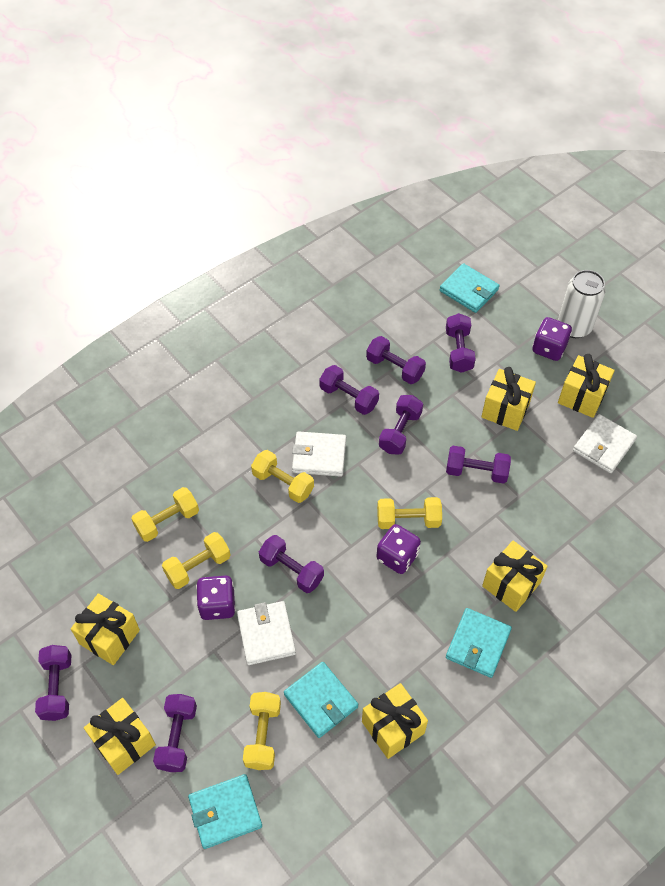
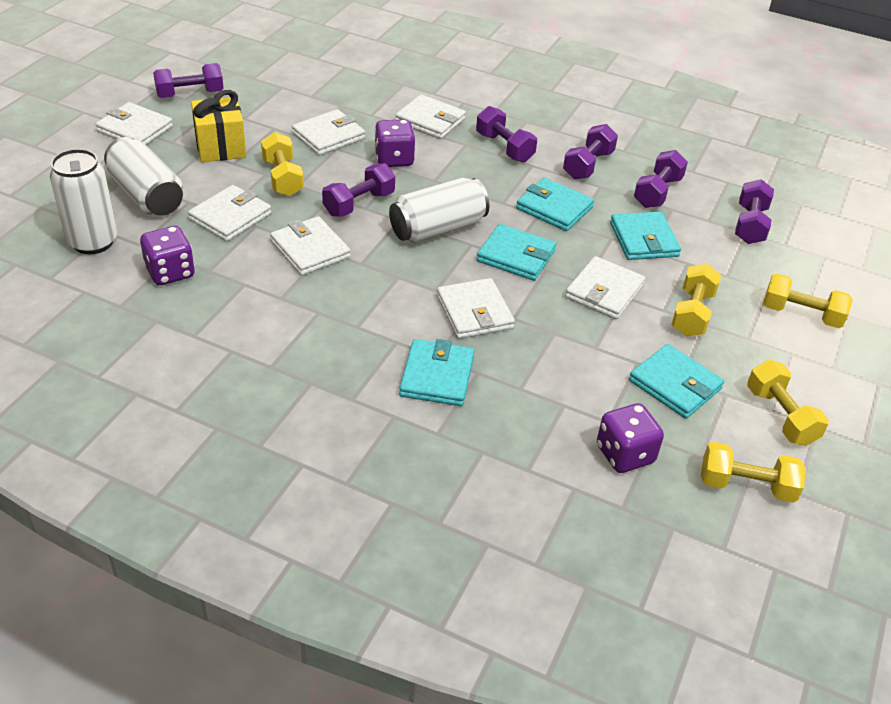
purple dumbbell: 8 -> 6
turquoise wallet: 4 -> 5
white can: 1 -> 3
white wallet: 3 -> 7
yellow gift: 6 -> 1

